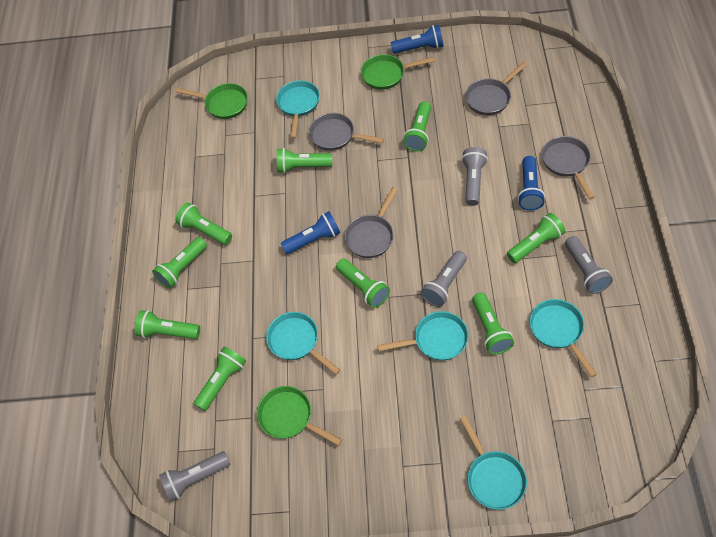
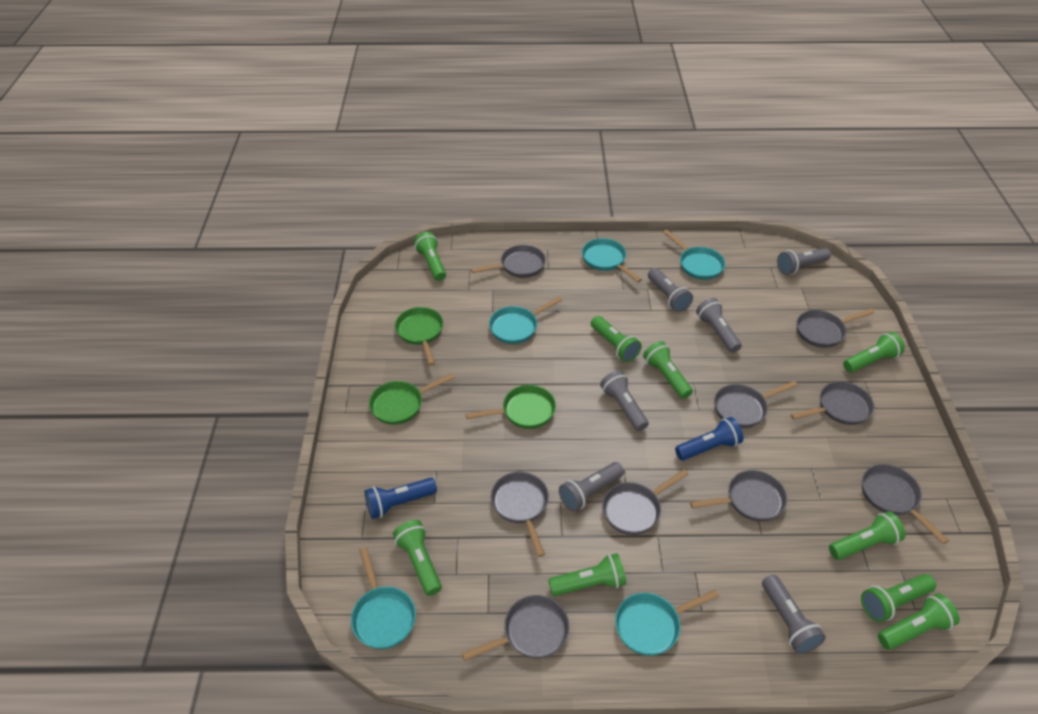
blue flashlight: 3 -> 2
grey flashlight: 4 -> 6
grey pan: 4 -> 9

